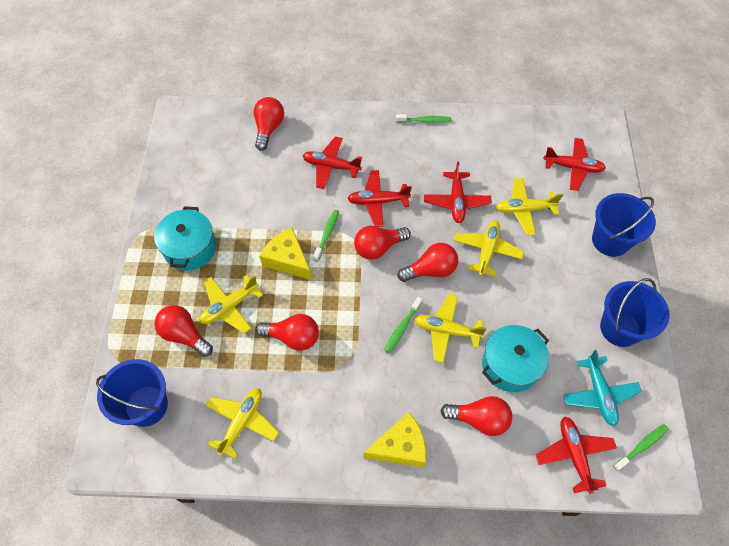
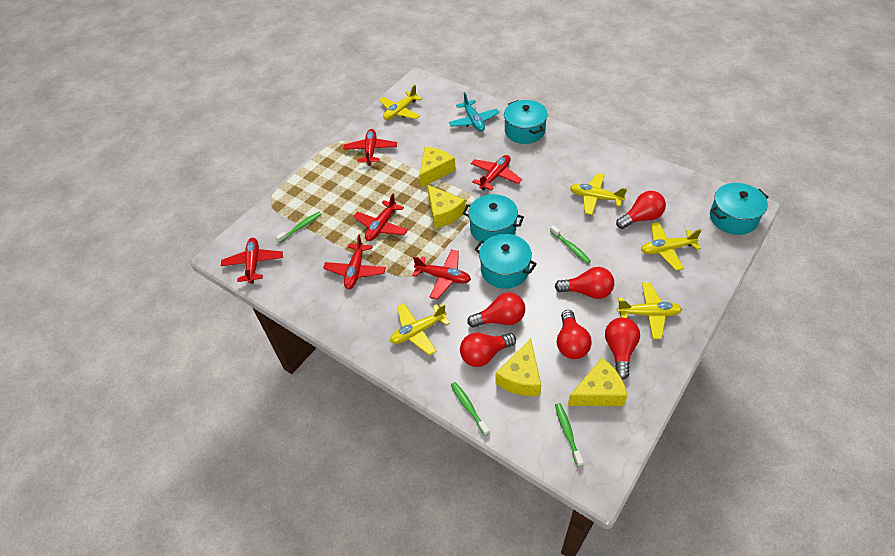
blue bucket: 3 -> 0
red plane: 5 -> 6
turquoise pot: 2 -> 4
yellow cheese: 2 -> 4

